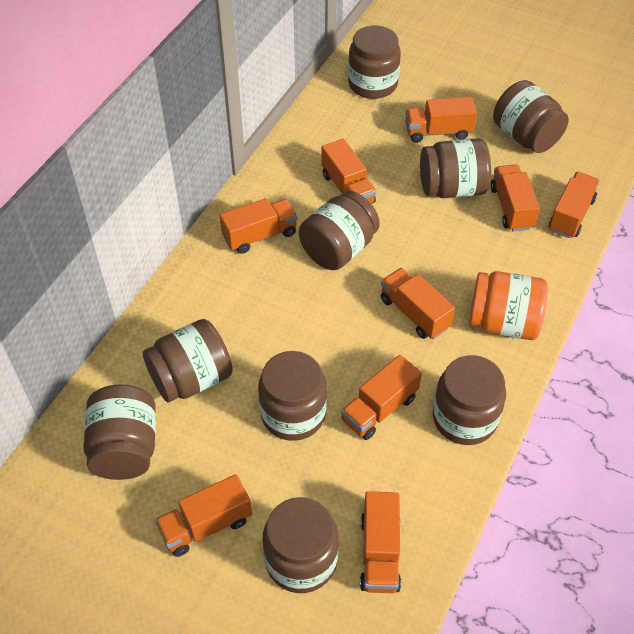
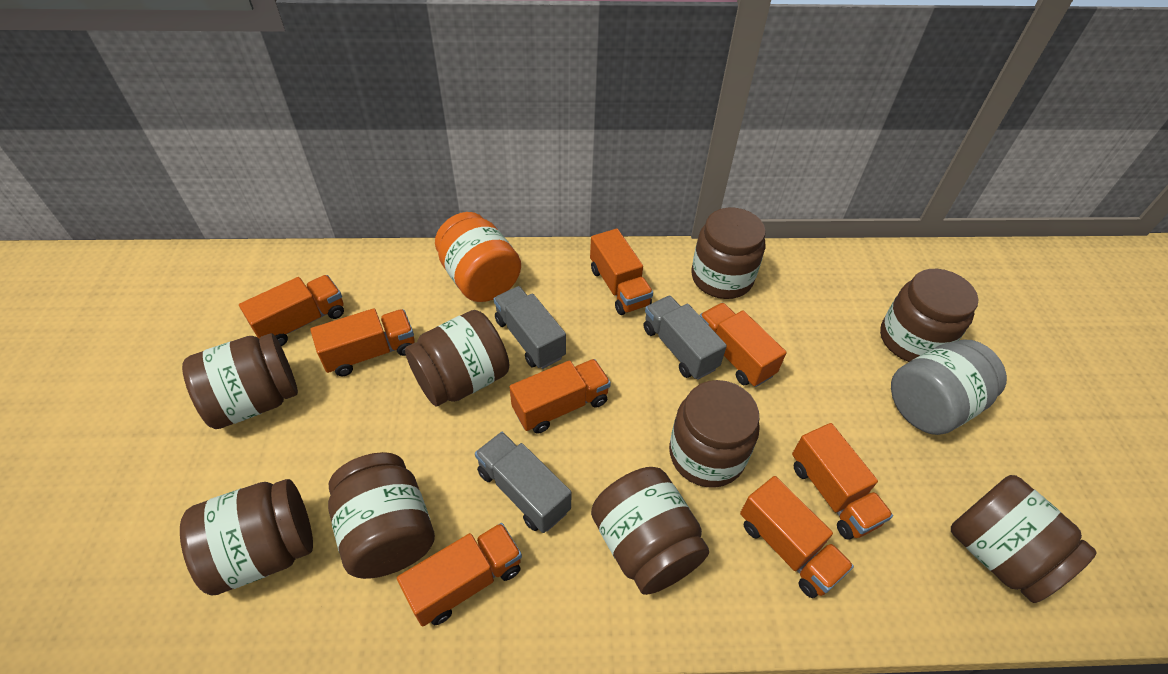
grey jar: 0 -> 1
grey truck: 0 -> 3
orange truck: 9 -> 8

